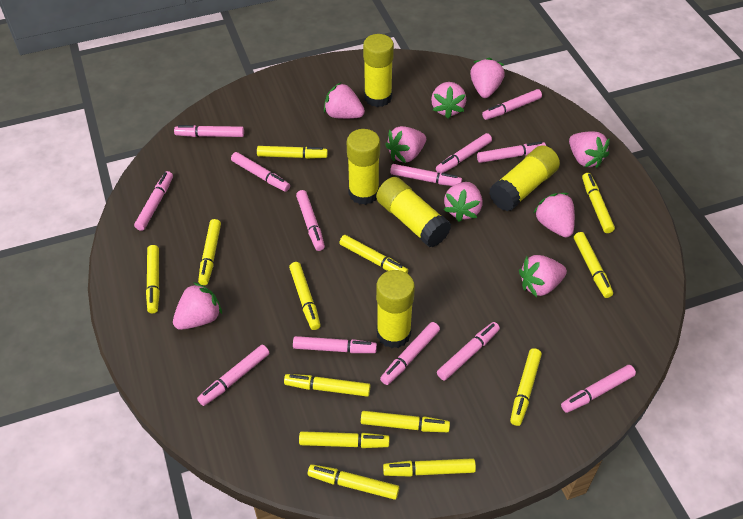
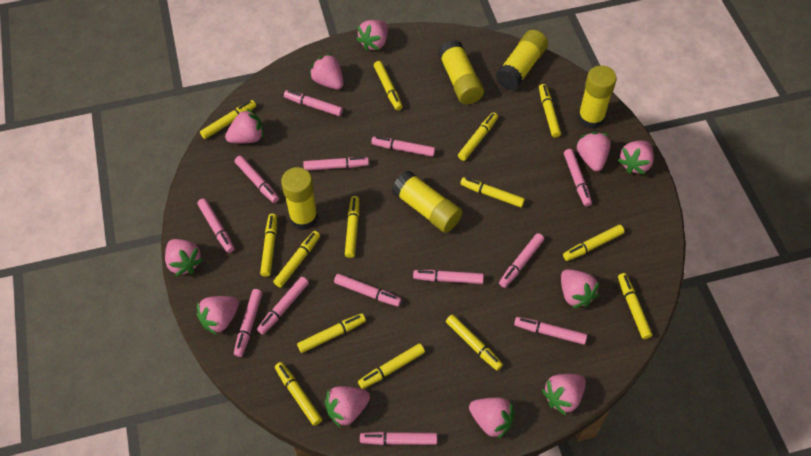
pink strawberry: 9 -> 11
yellow marker: 13 -> 14

